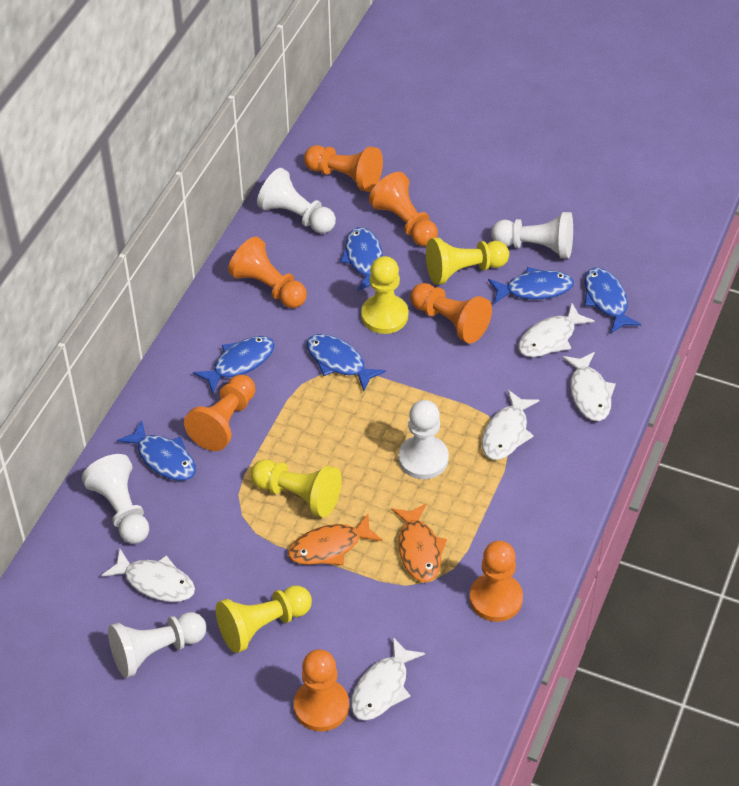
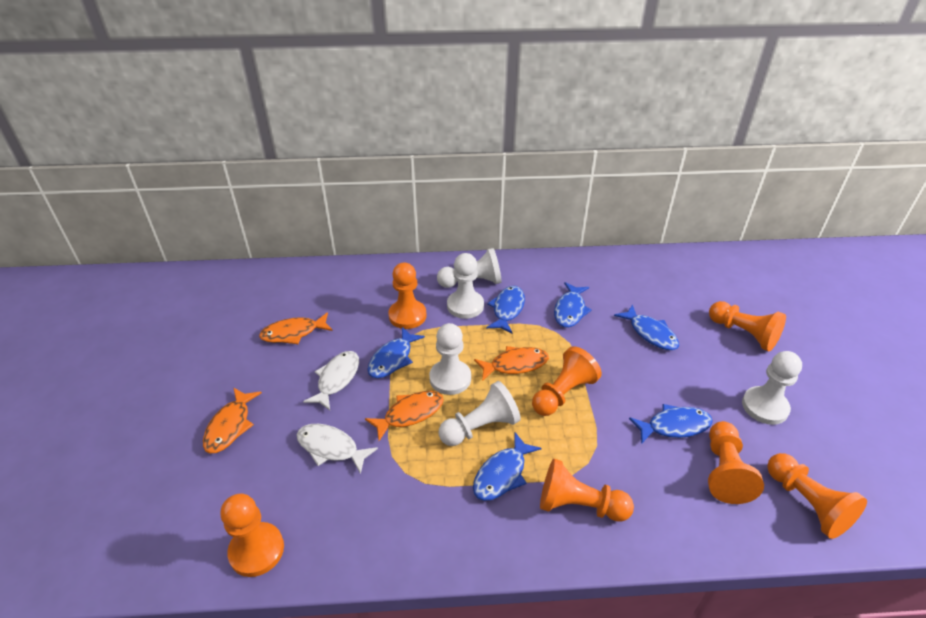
orange fish: 2 -> 4
white fish: 5 -> 2
yellow pawn: 4 -> 0

